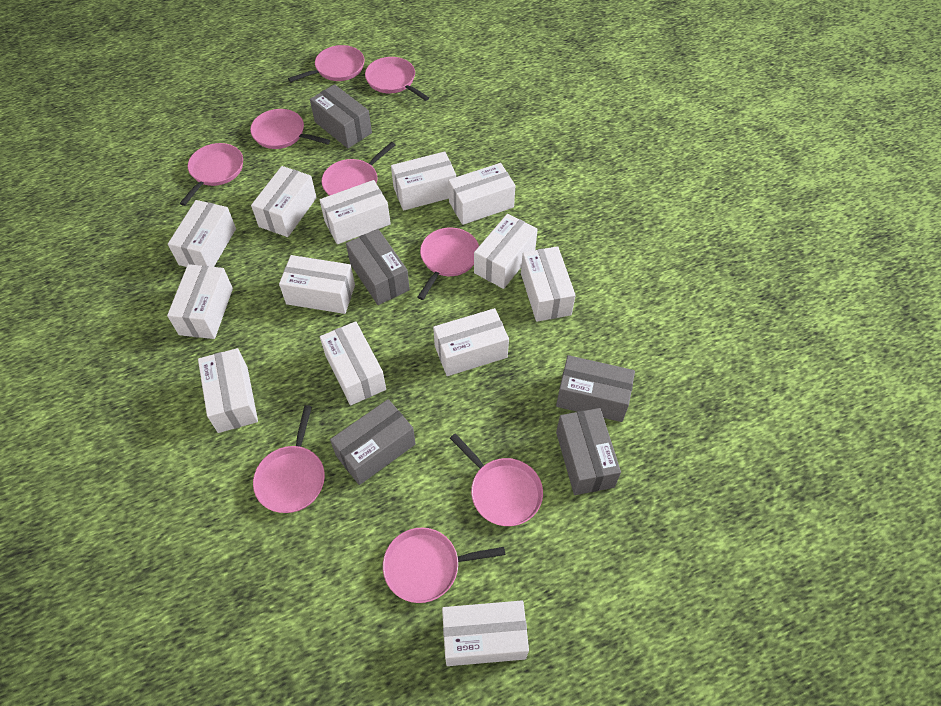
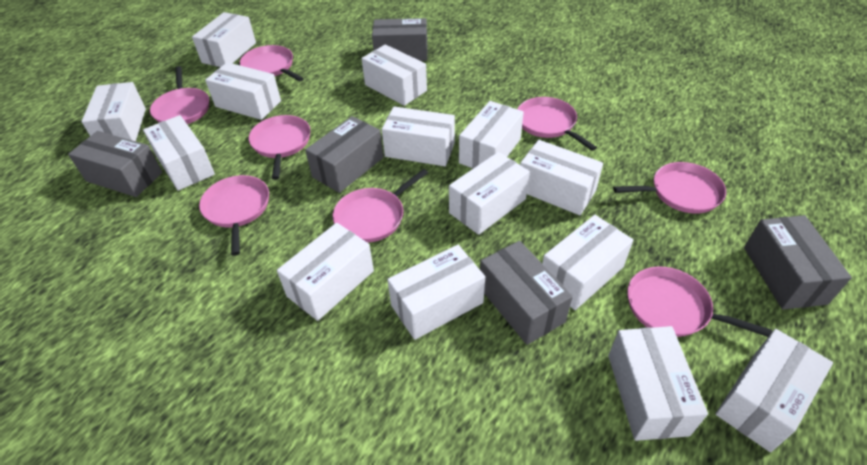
pink pan: 9 -> 8
white box: 13 -> 14

